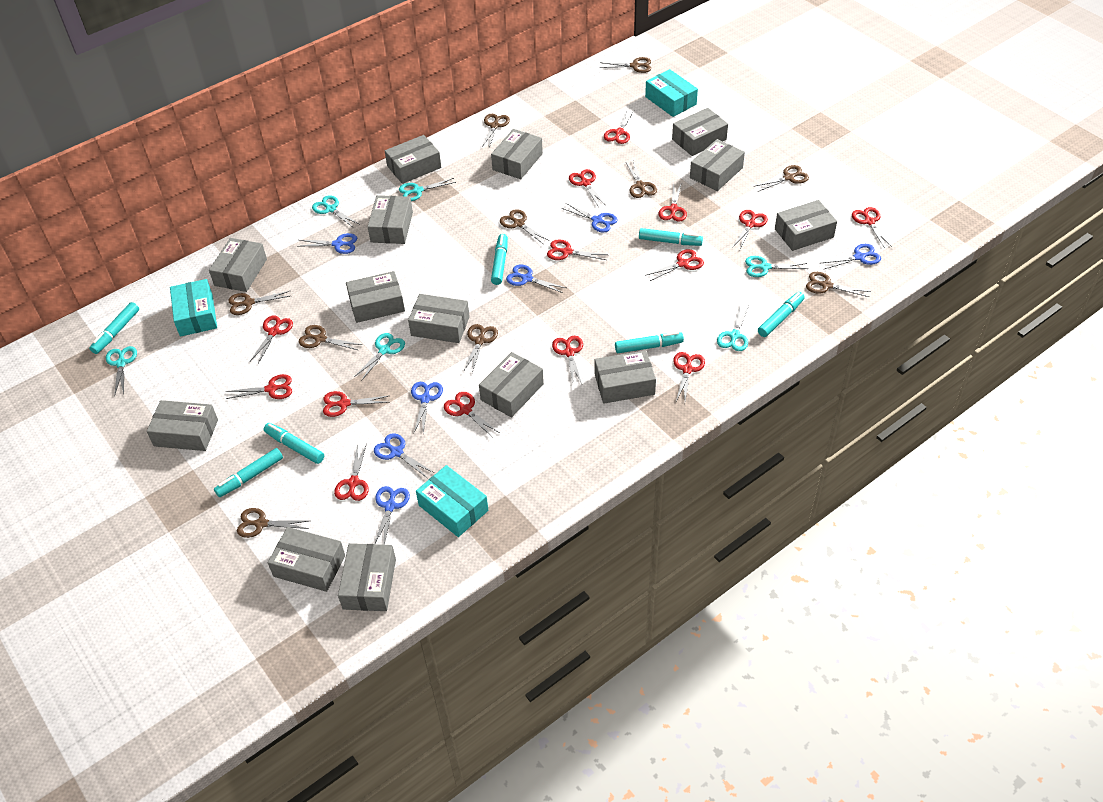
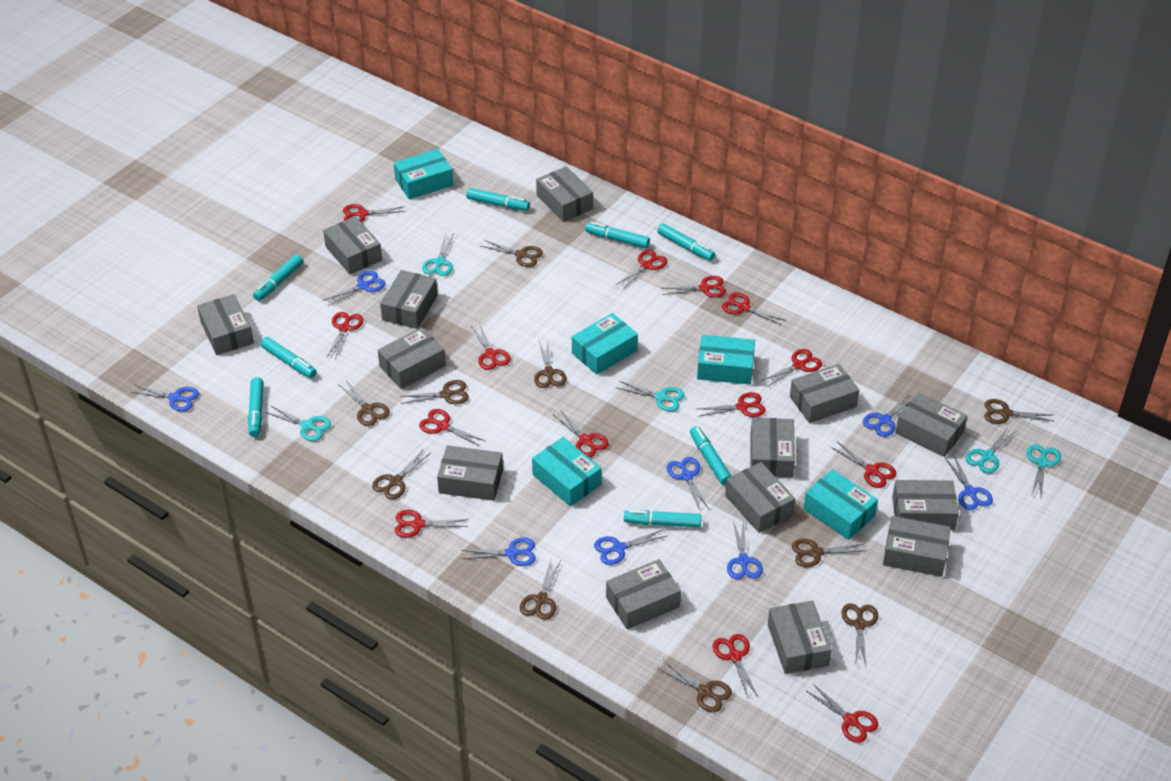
blue scissors: 7 -> 8
turquoise box: 3 -> 5
turquoise marker: 7 -> 8
turquoise scissors: 6 -> 5

